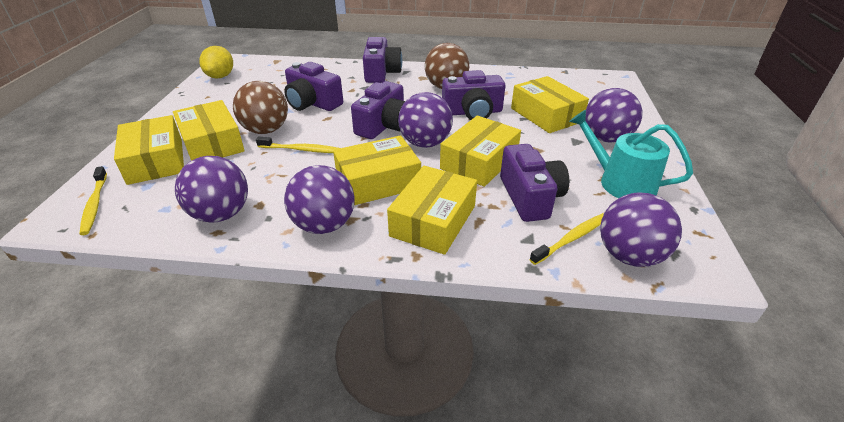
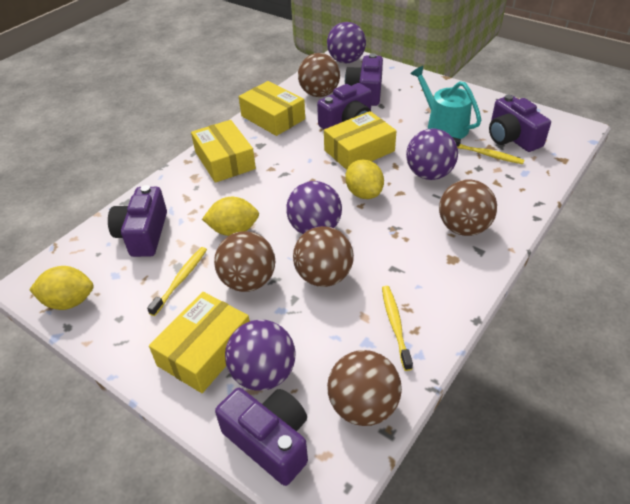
brown ball: 2 -> 5
purple ball: 5 -> 4
yellow box: 6 -> 4
yellow lemon: 1 -> 3

